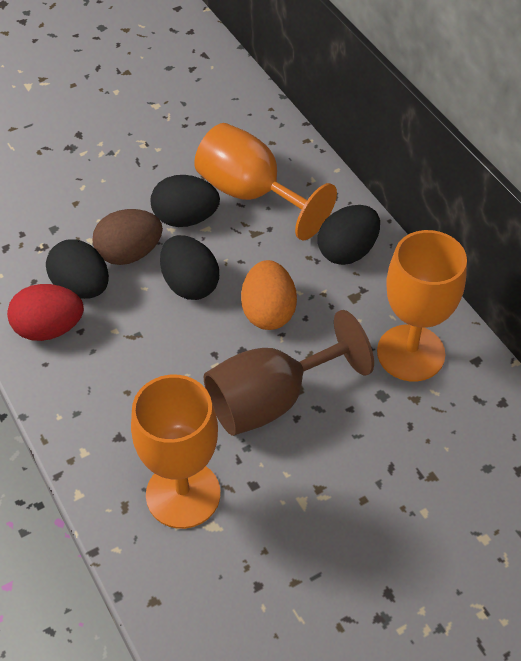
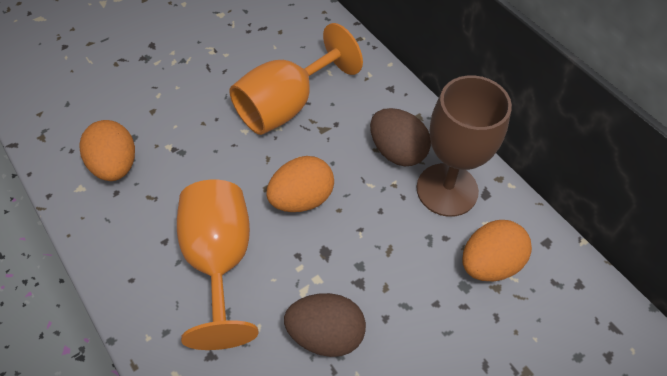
black egg: 4 -> 0
brown egg: 1 -> 2
orange egg: 1 -> 3
orange goblet: 3 -> 2
red egg: 1 -> 0

